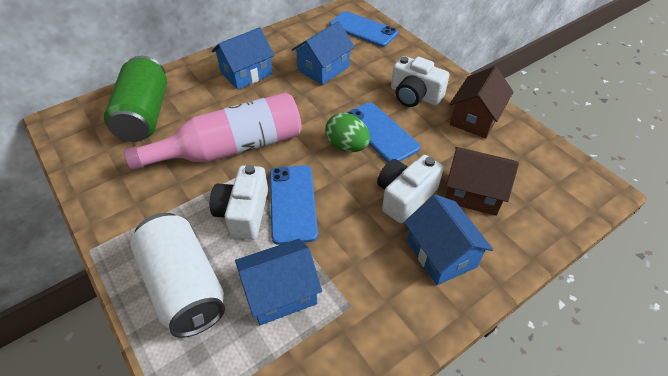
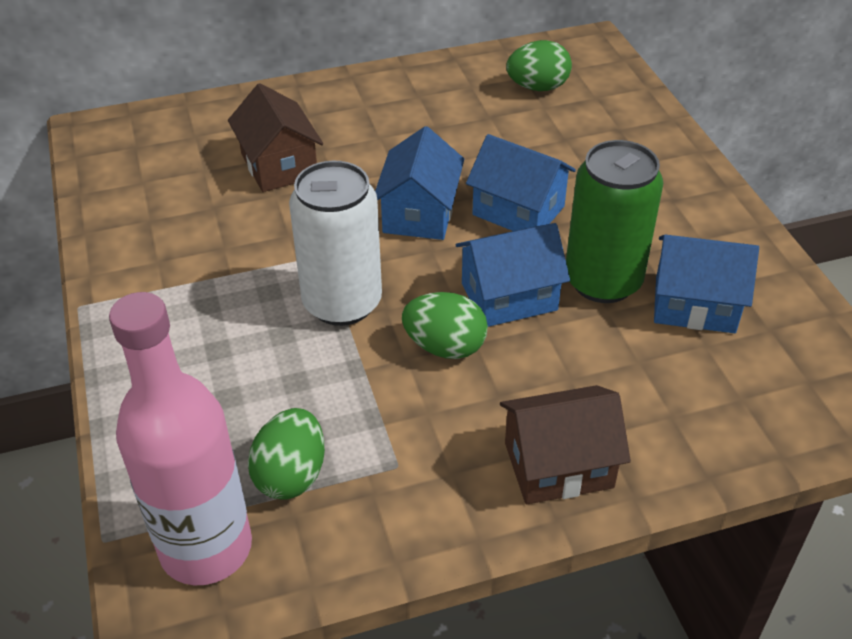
blue phone: 3 -> 0
green egg: 1 -> 3
white camera: 3 -> 0

